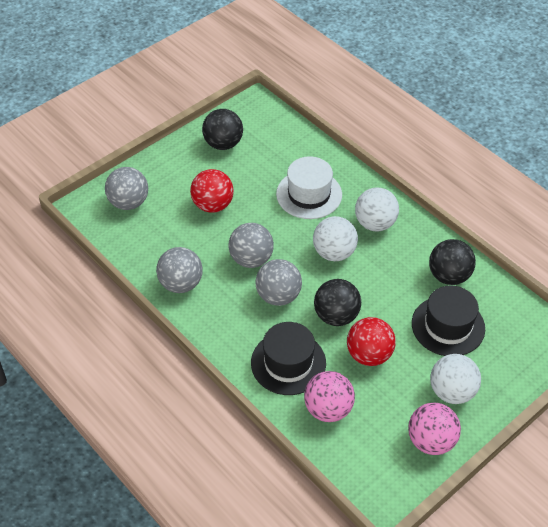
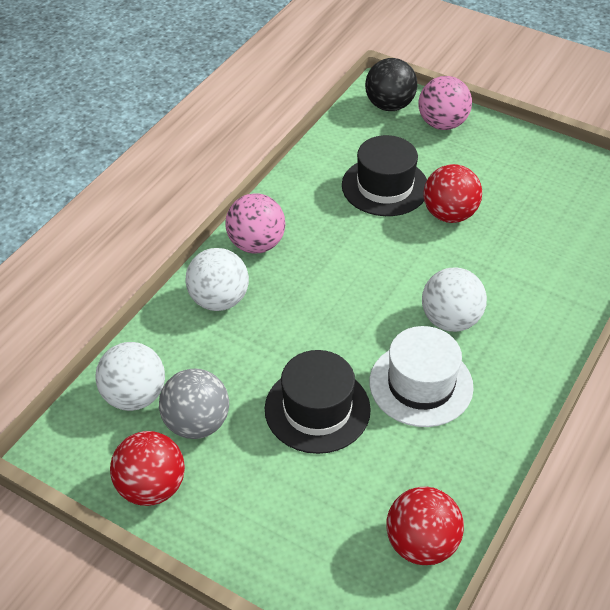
black ball: 3 -> 1
grey ball: 4 -> 1
red ball: 2 -> 3

